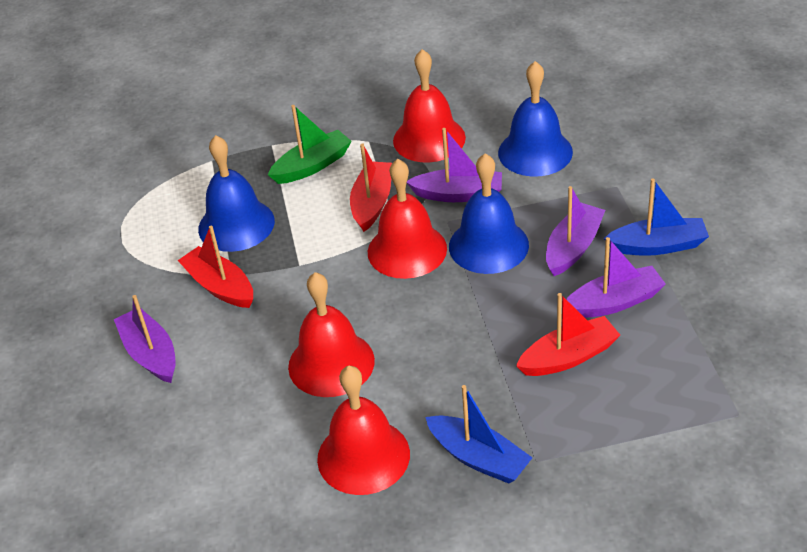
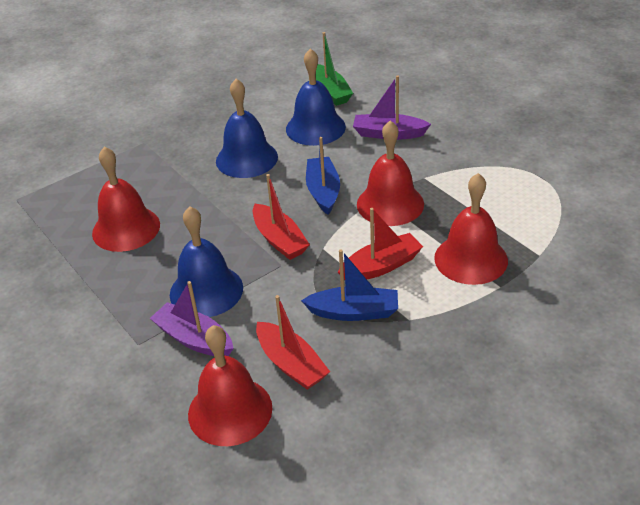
purple boat: 4 -> 2

